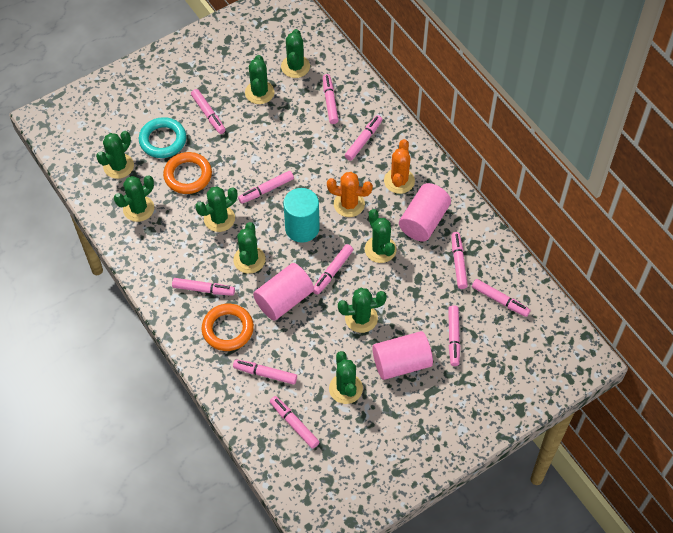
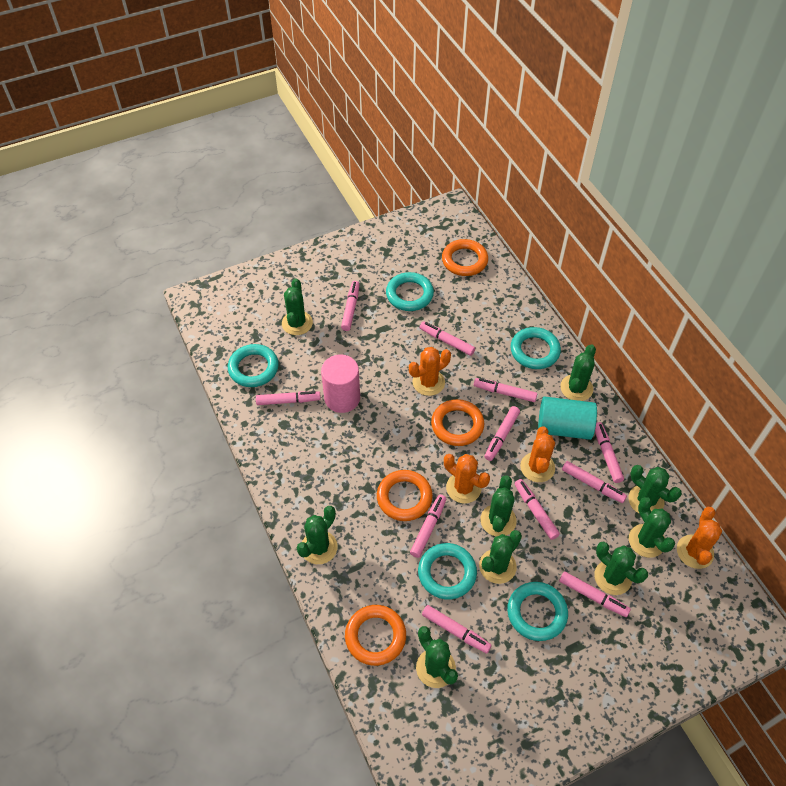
orange cactus: 2 -> 4
orange ring: 2 -> 4
pink cylinder: 3 -> 1
turquoise ring: 1 -> 5

